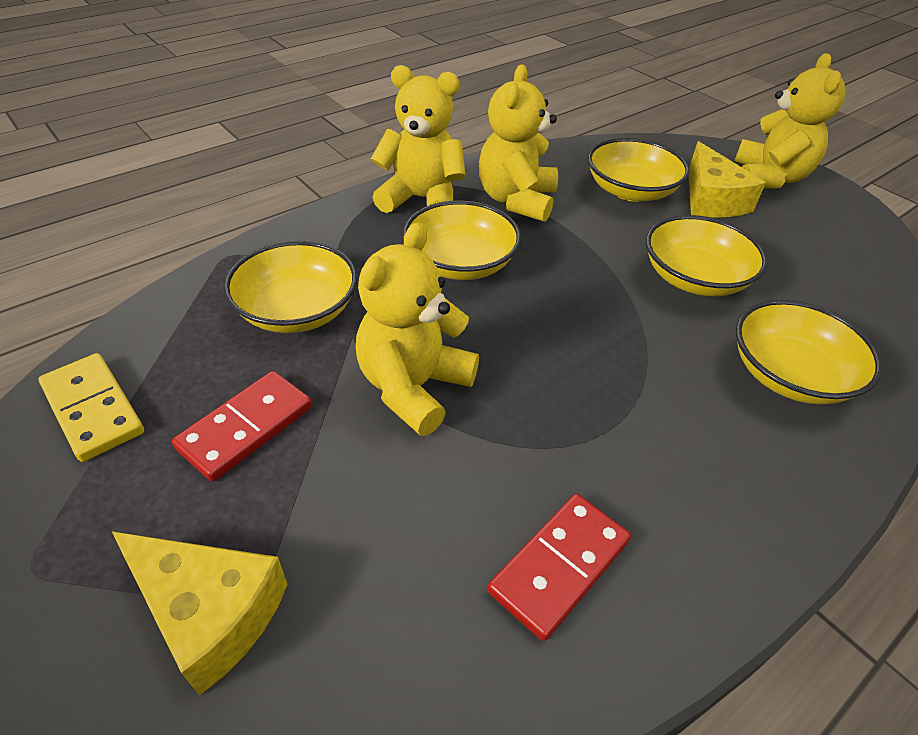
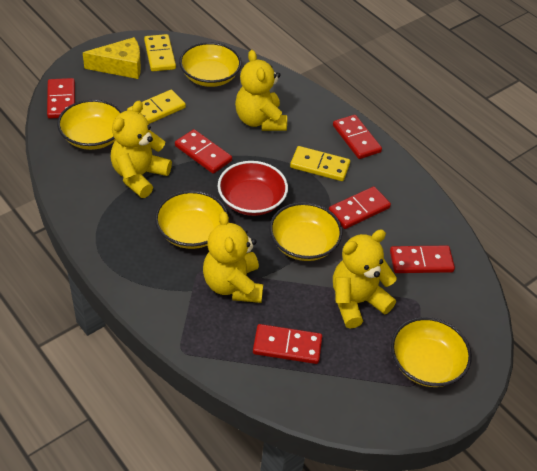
red bowl: 0 -> 1
red domino: 2 -> 6
yellow cheese: 2 -> 1
yellow domino: 1 -> 3

